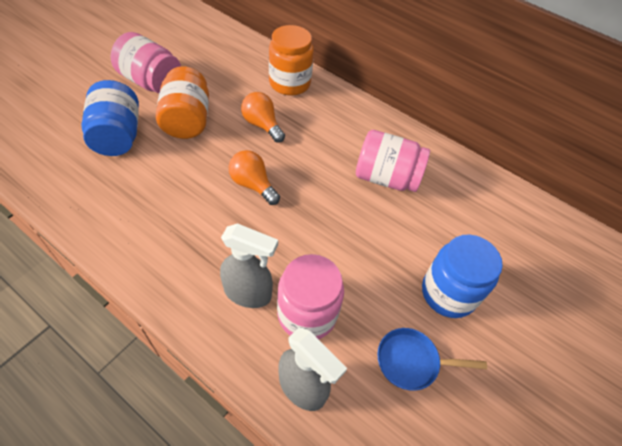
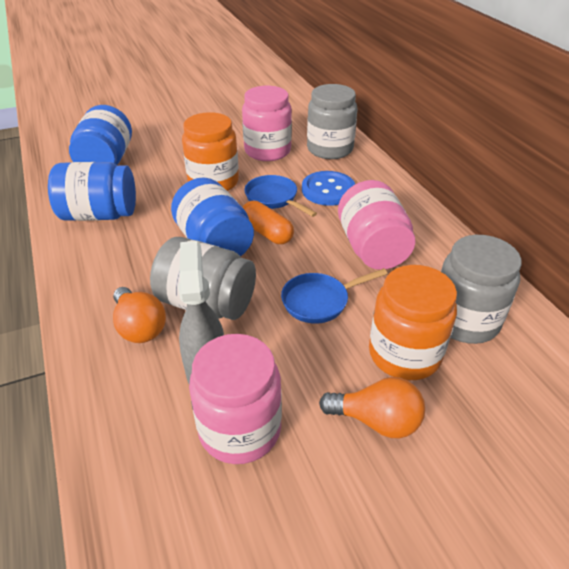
blue button: 0 -> 1
blue jar: 2 -> 3
blue pan: 1 -> 2
grey jar: 0 -> 3
grey spray bottle: 2 -> 1
orange capsule: 0 -> 1

